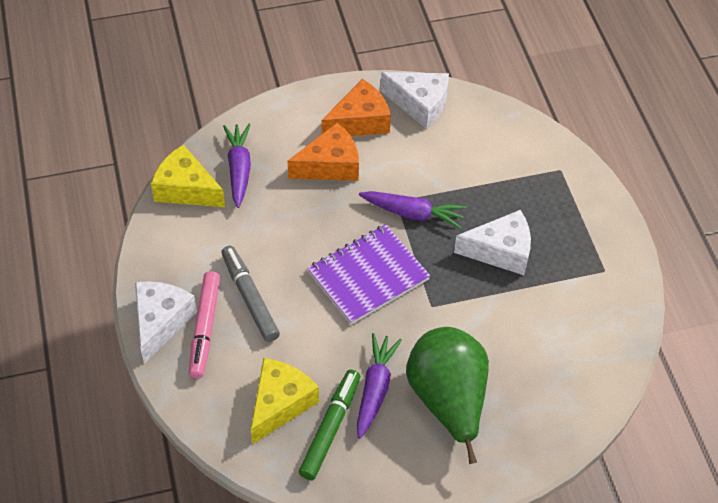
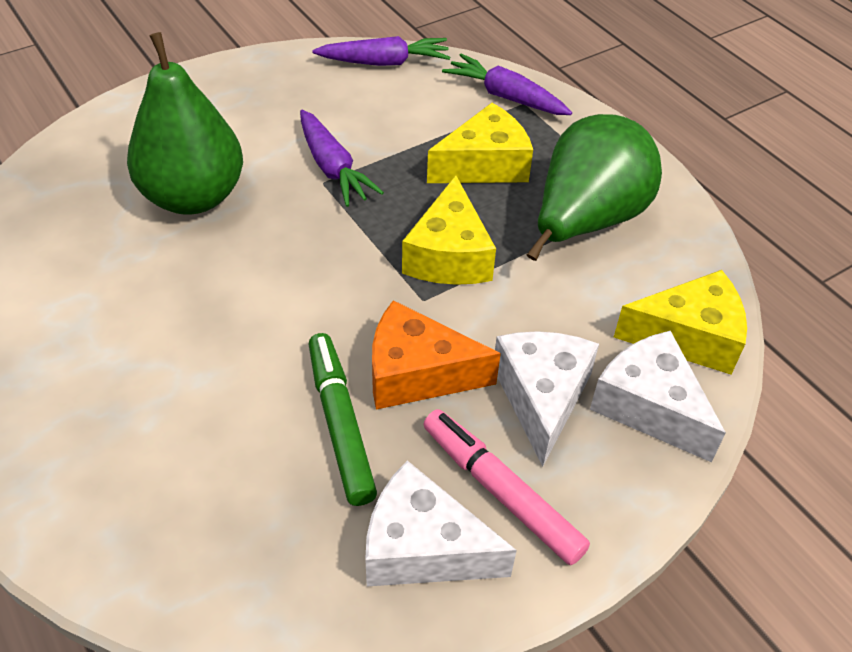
green pear: 1 -> 2
grey marker: 1 -> 0
orange cheese: 2 -> 1
purple notebook: 1 -> 0
yellow cheese: 2 -> 3

